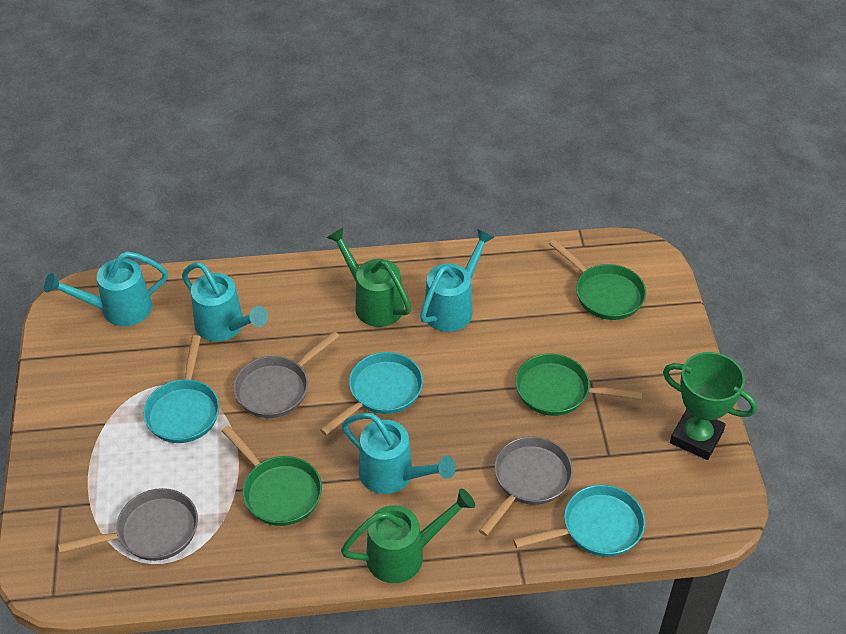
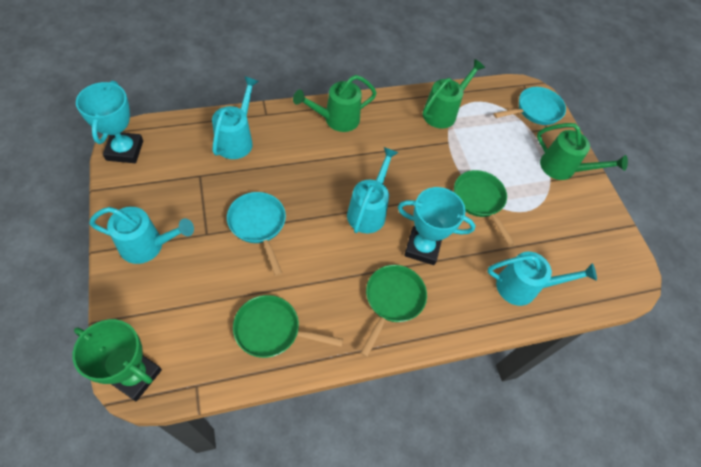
green watering can: 2 -> 3
grey pan: 3 -> 0
turquoise pan: 3 -> 2
turquoise trophy: 0 -> 2

